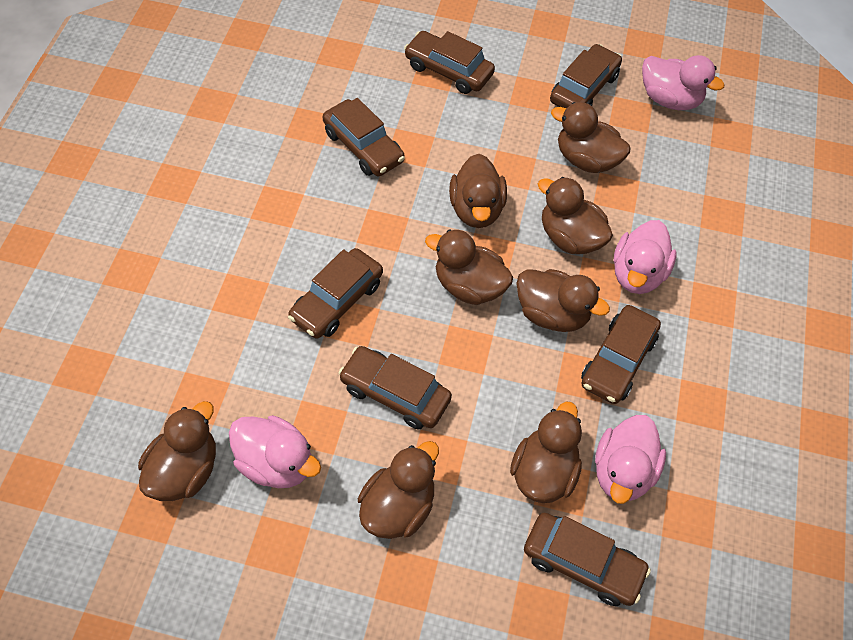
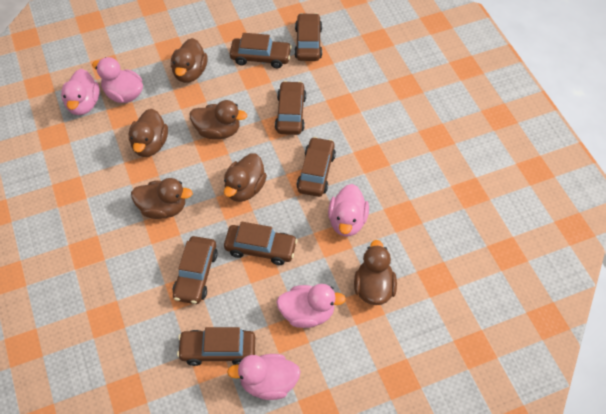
brown duck: 8 -> 6
pink duck: 4 -> 5

